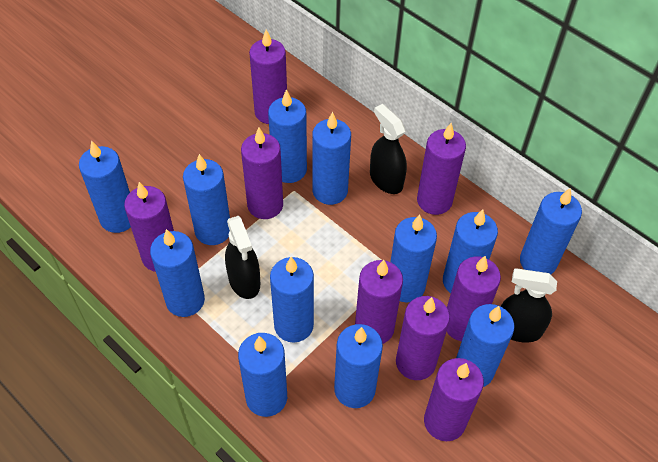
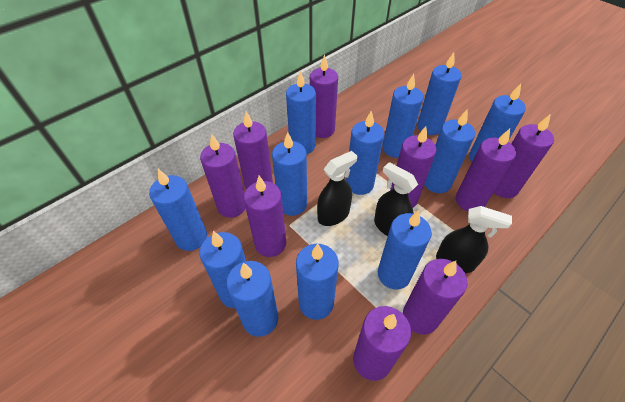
purple candle: 8 -> 9

